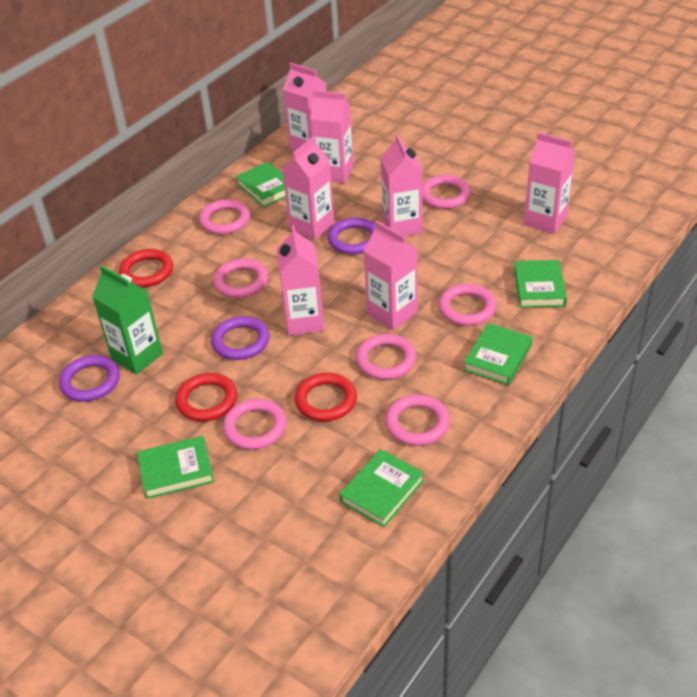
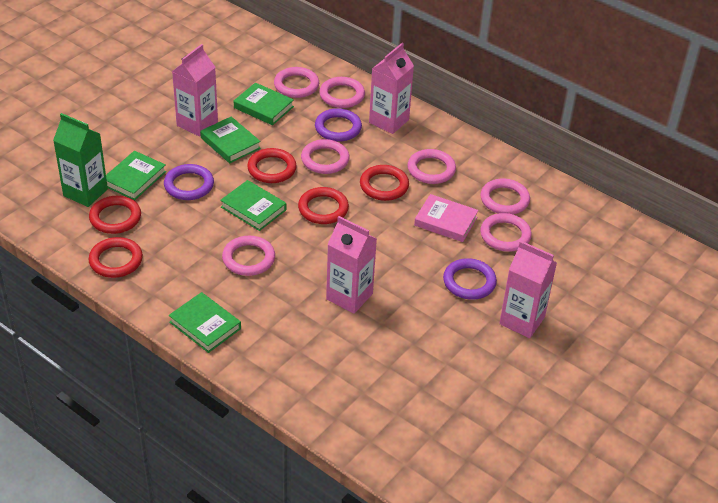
pink book: 0 -> 1
pink carton: 7 -> 4
red ring: 3 -> 5

